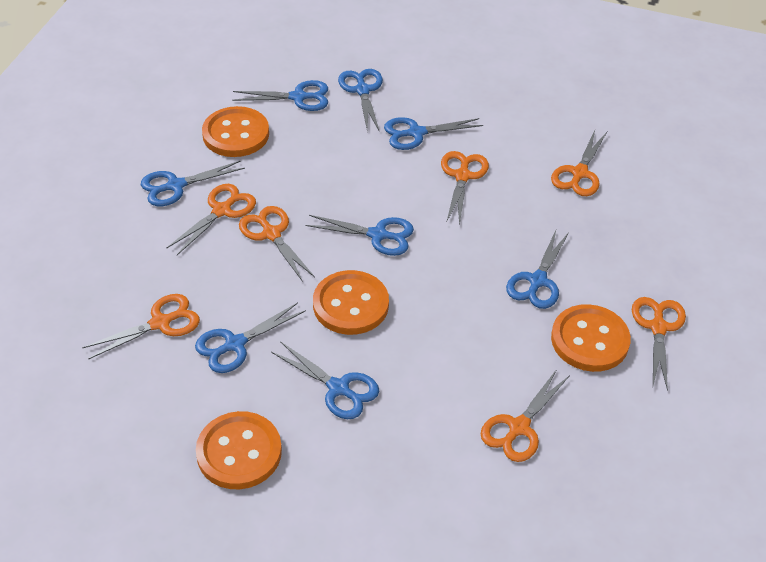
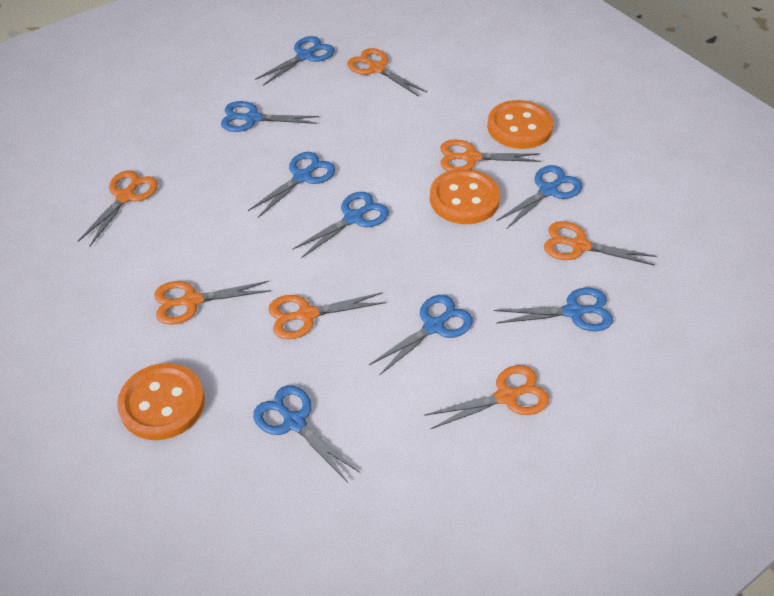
orange button: 4 -> 3

